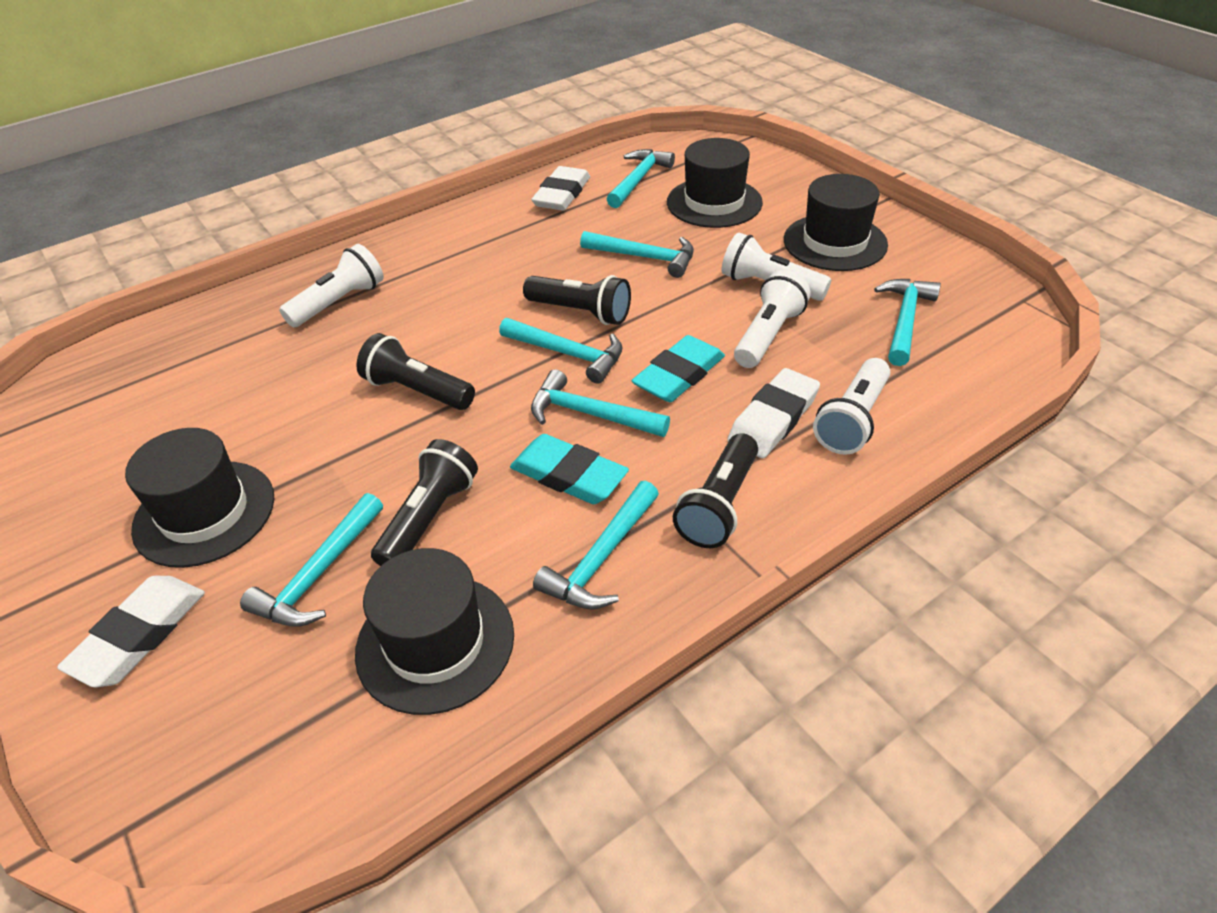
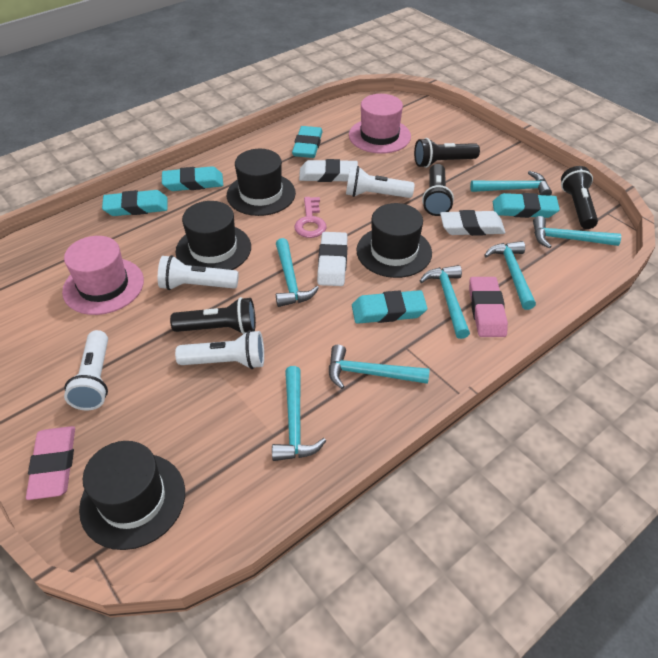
pink eraser: 0 -> 2
pink hat: 0 -> 2
pink key: 0 -> 1
turquoise eraser: 2 -> 5

